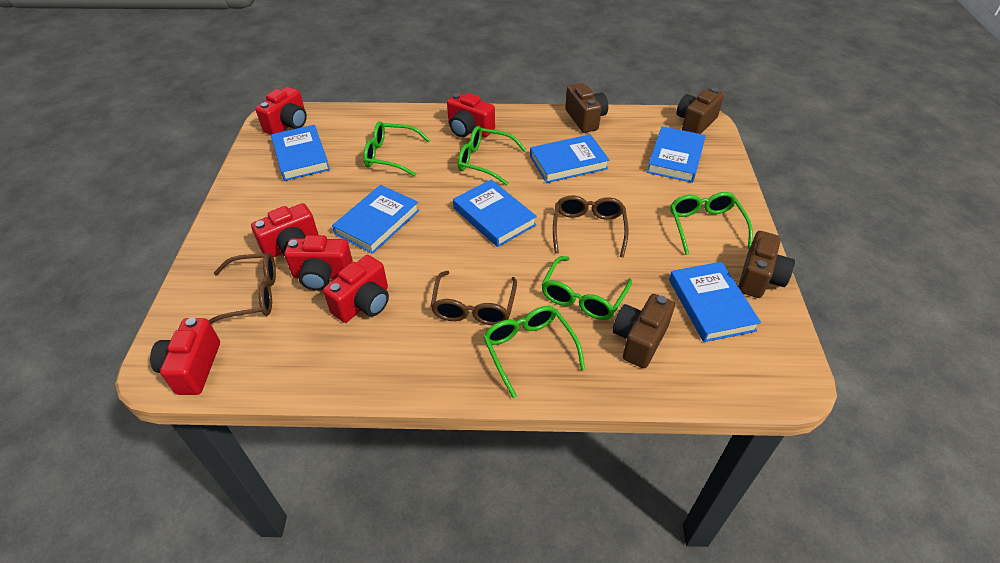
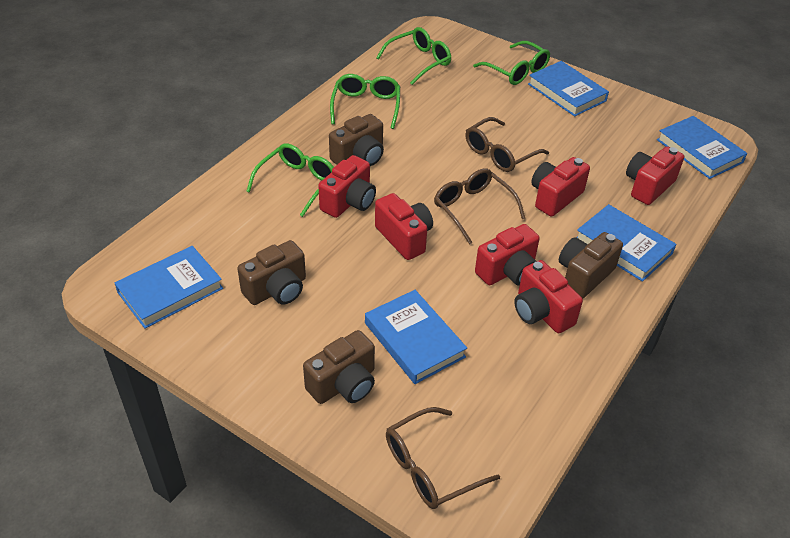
blue book: 6 -> 5
green glasses: 5 -> 4

